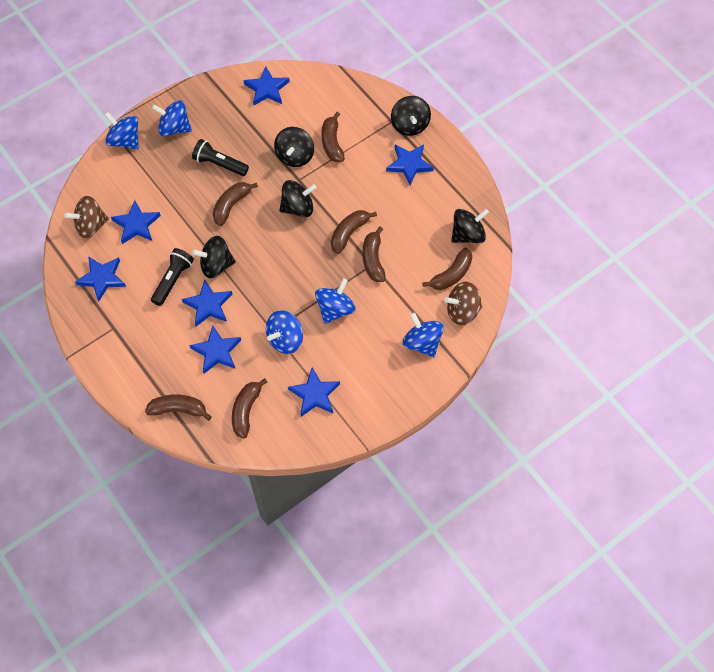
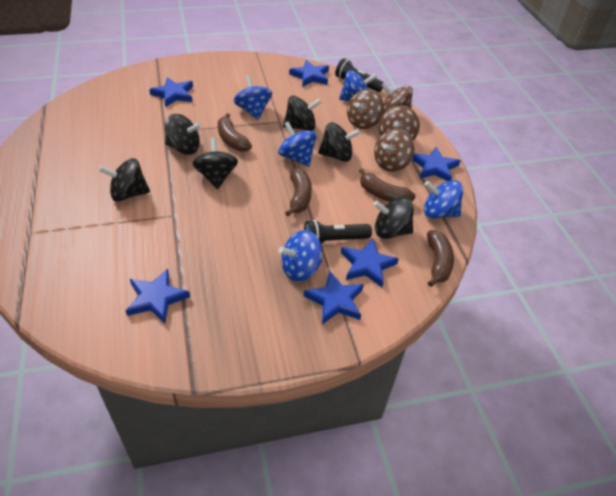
black spinning top: 5 -> 6
blue star: 7 -> 6
brown banana: 7 -> 4
brown spinning top: 2 -> 4

